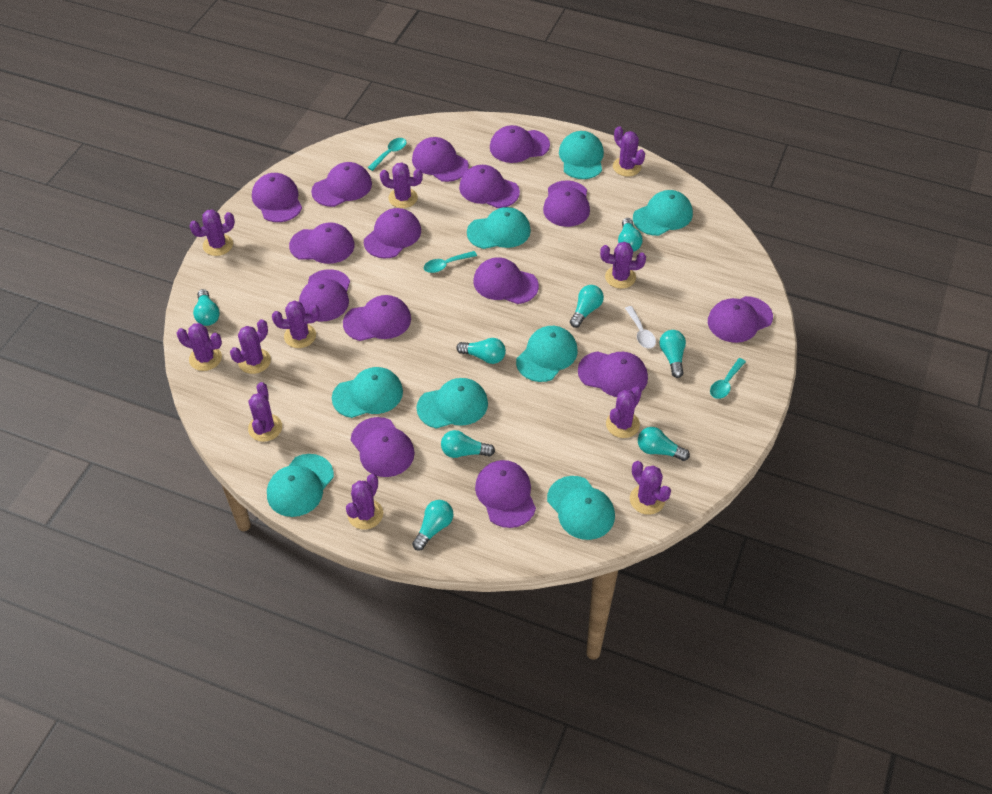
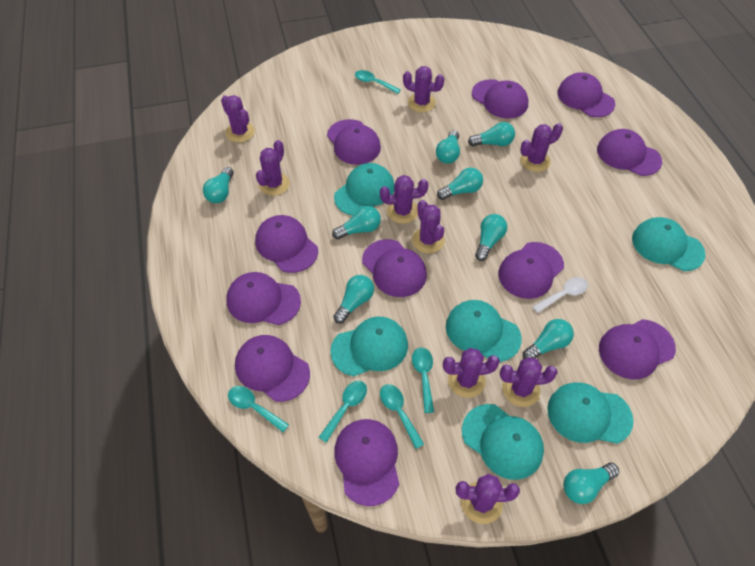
purple cactus: 11 -> 9
purple cap: 15 -> 11
turquoise cap: 8 -> 6
turquoise light bulb: 8 -> 9
turquoise spoon: 3 -> 5

